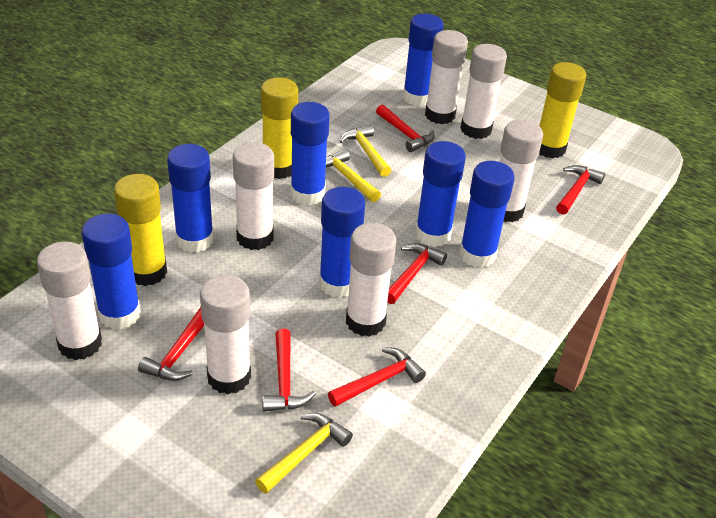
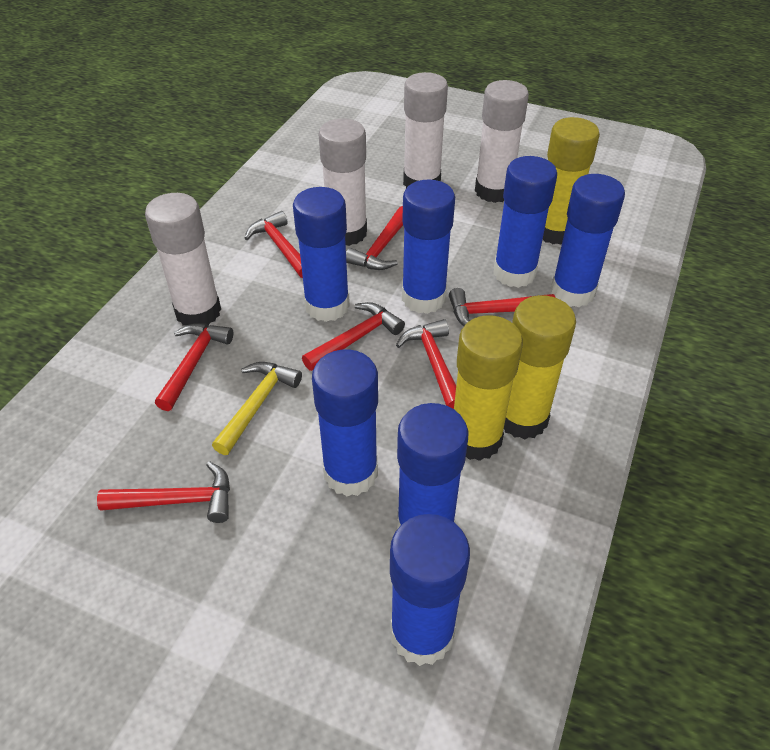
red hammer: 6 -> 7
white glue stick: 7 -> 4
yellow hammer: 3 -> 1

